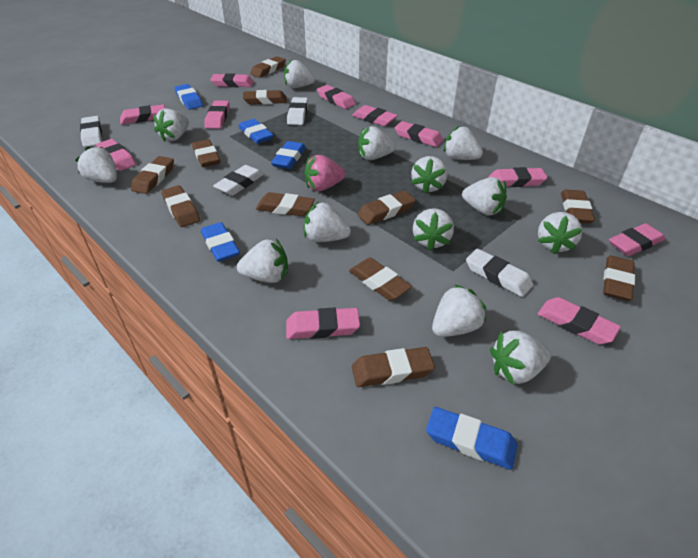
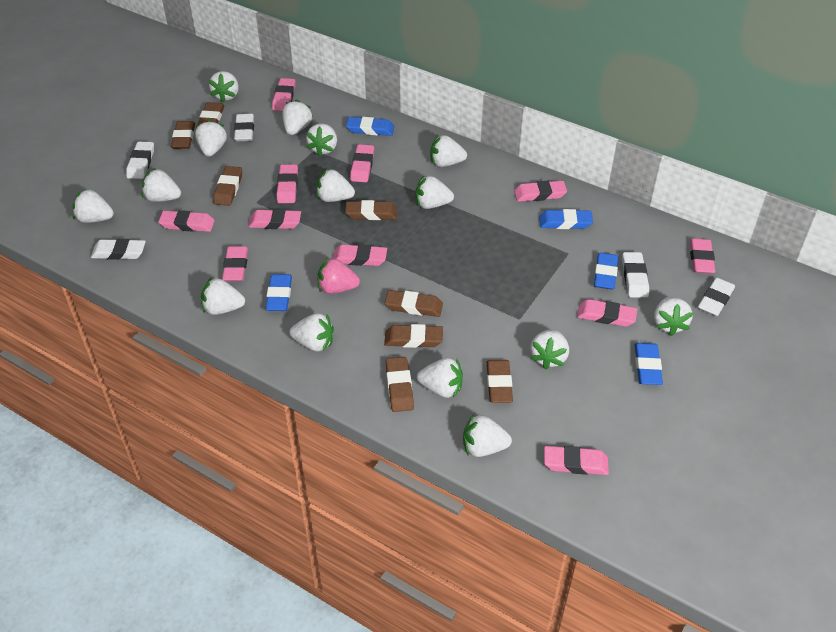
brown eraser: 11 -> 8
white eraser: 4 -> 5
white strawberry: 13 -> 15

